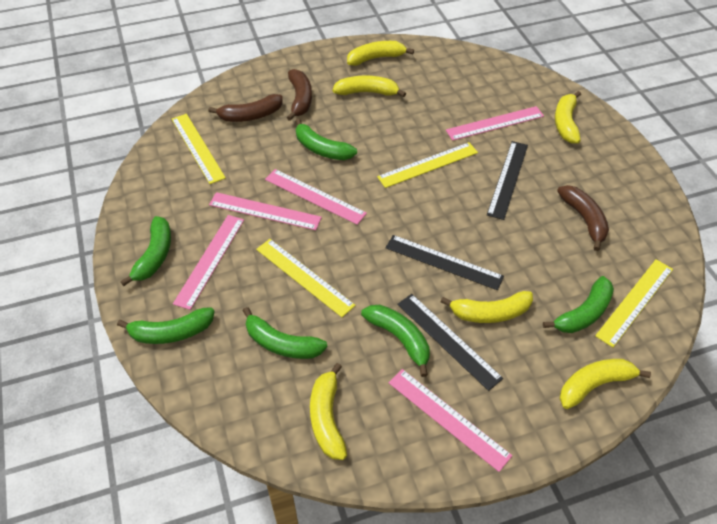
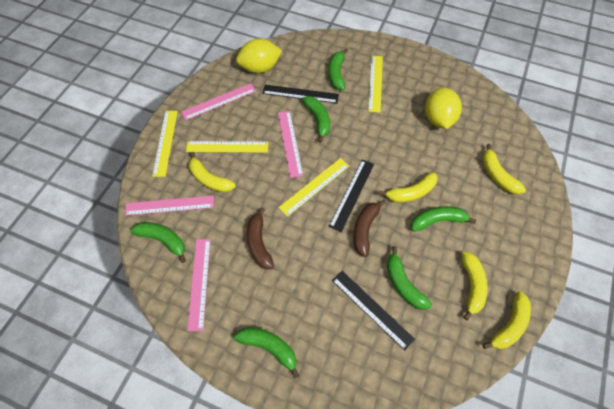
brown banana: 3 -> 2
pink ruler: 5 -> 4
yellow banana: 6 -> 5
yellow lemon: 0 -> 2

